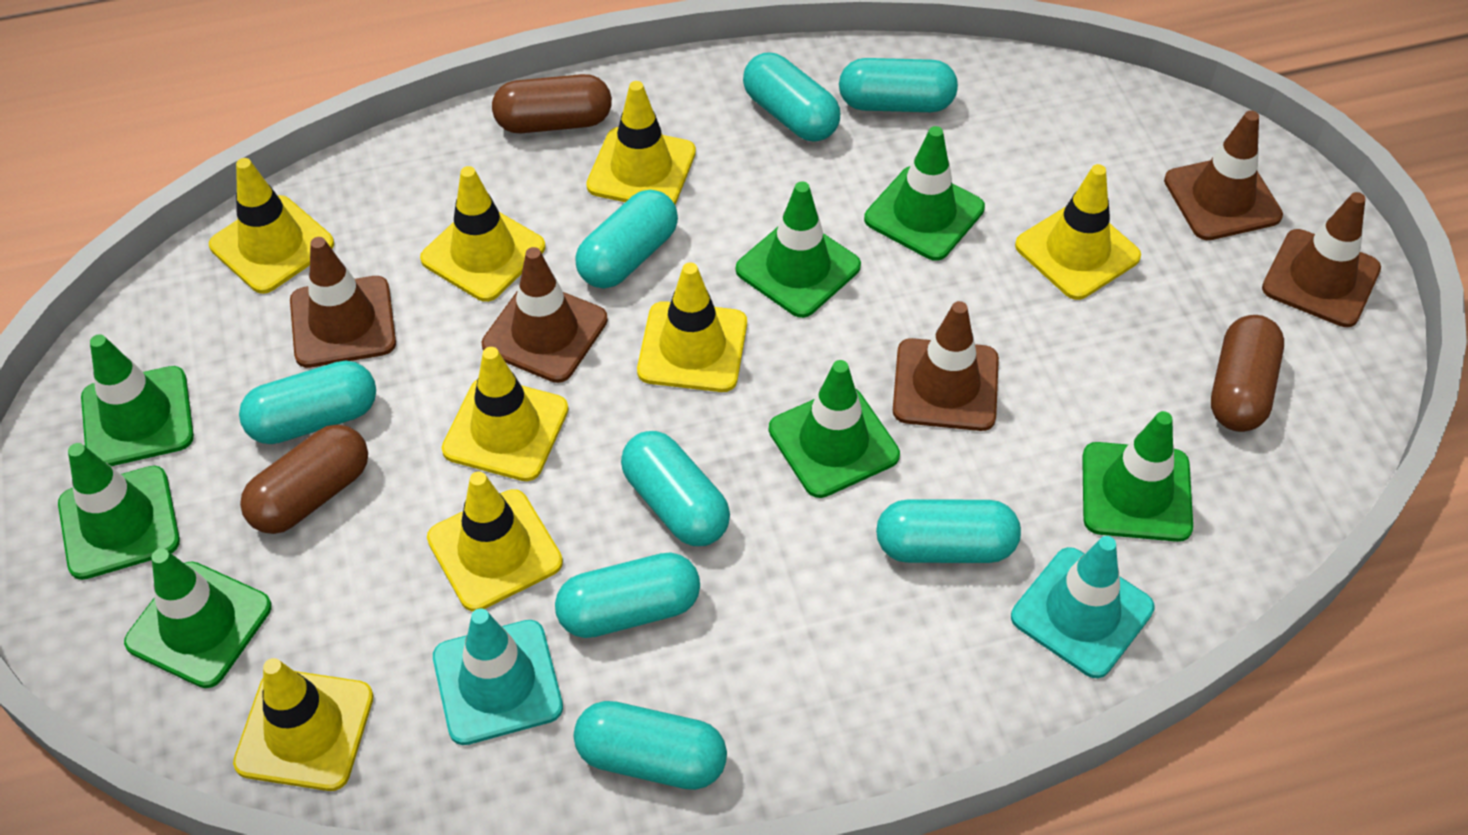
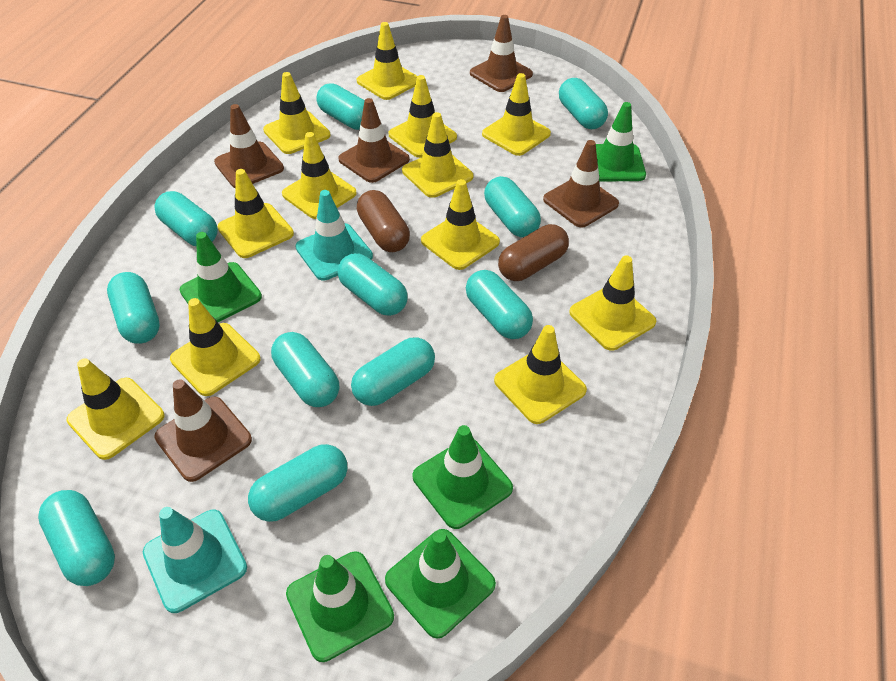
brown capsule: 3 -> 2
green traffic cone: 7 -> 5
turquoise capsule: 8 -> 11
yellow traffic cone: 8 -> 12

